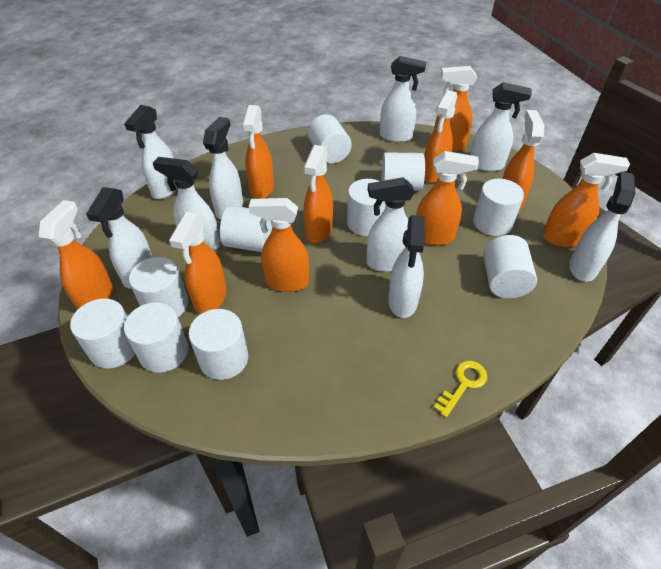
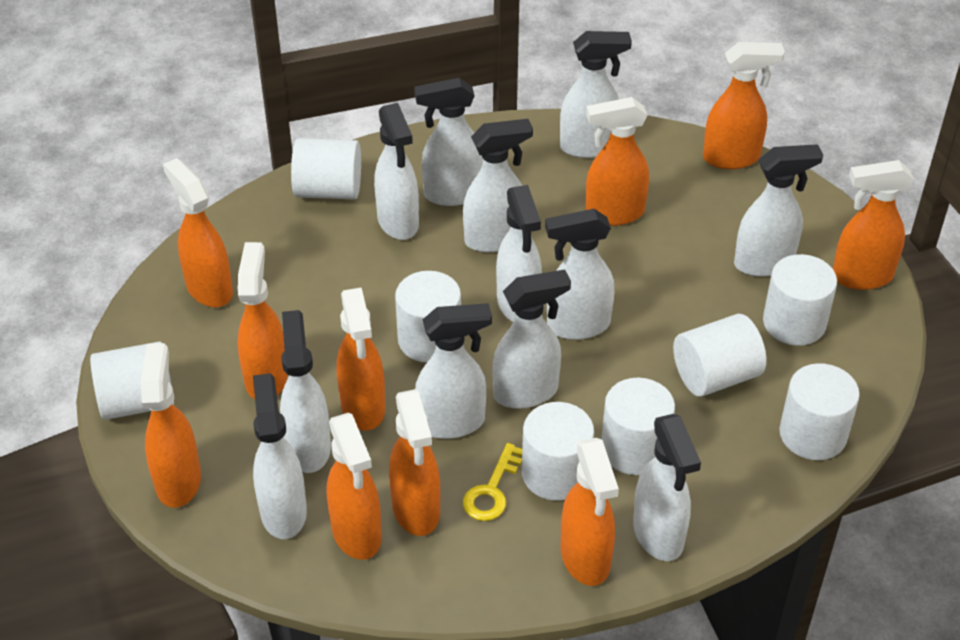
white cylinder: 10 -> 8
white spray bottle: 9 -> 12

